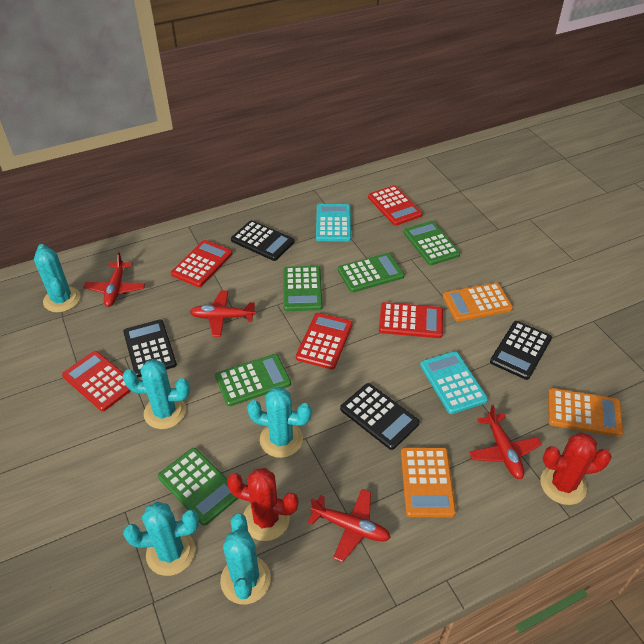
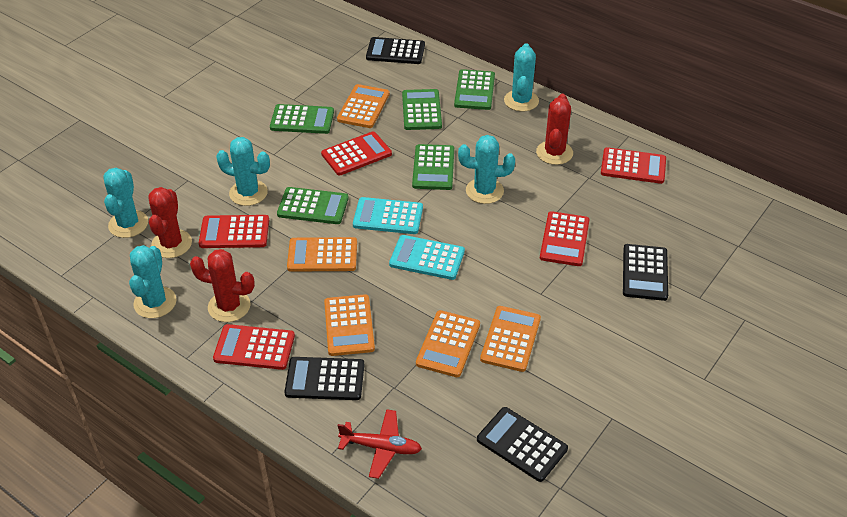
orange calculator: 3 -> 5
red cactus: 2 -> 3
red plane: 4 -> 1

